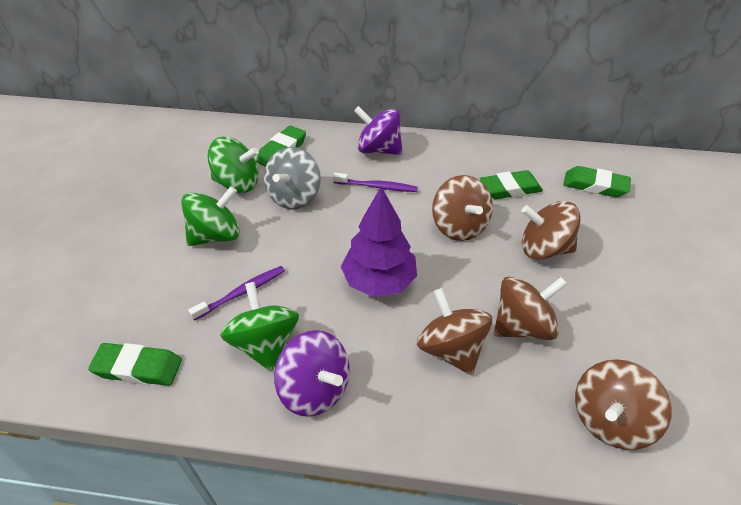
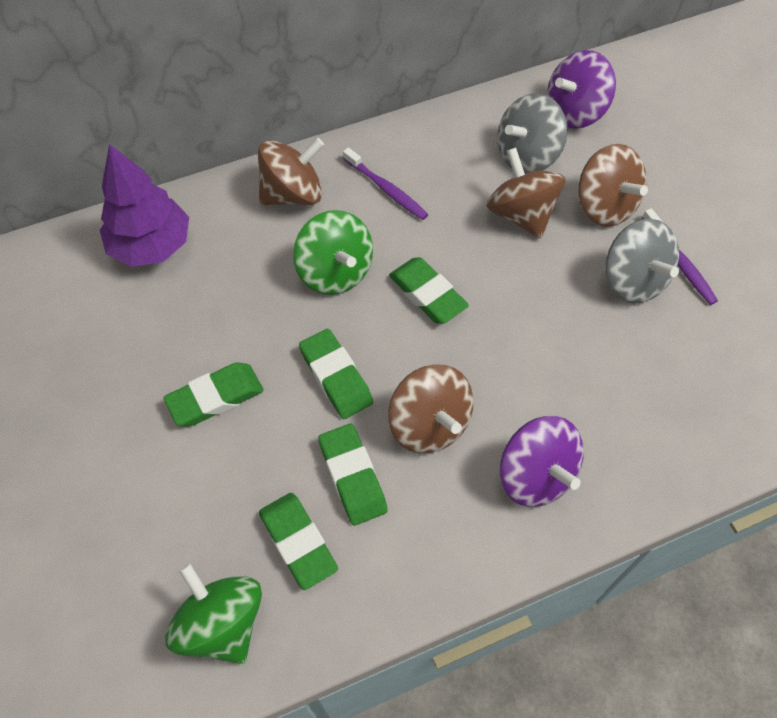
brown spinning top: 5 -> 4
green eraser: 4 -> 5
green spinning top: 3 -> 2
grey spinning top: 1 -> 2

